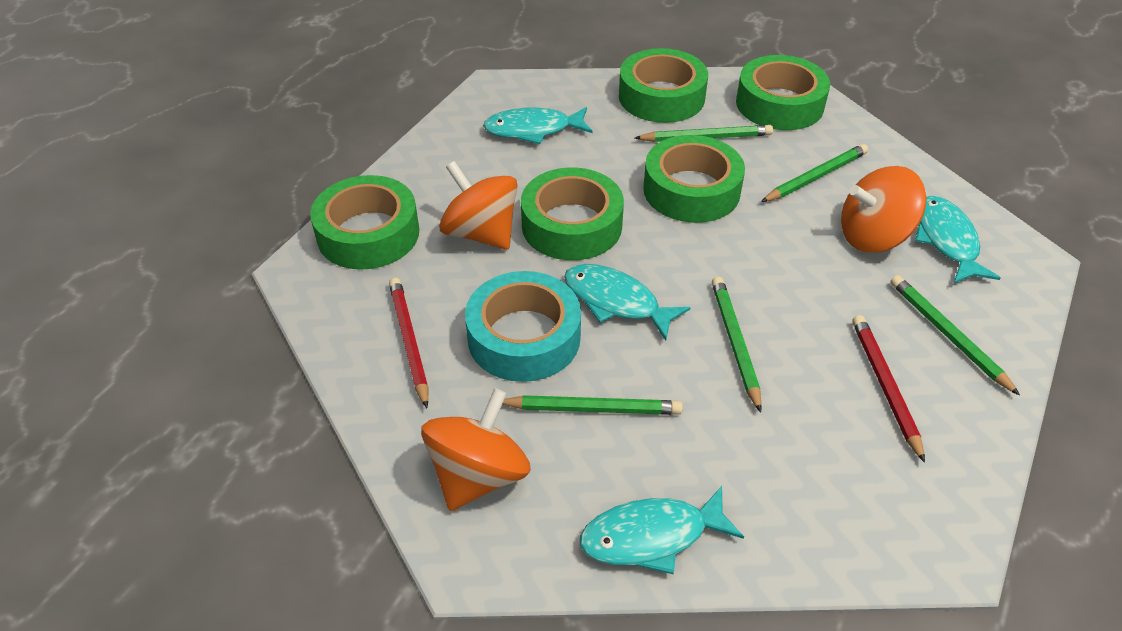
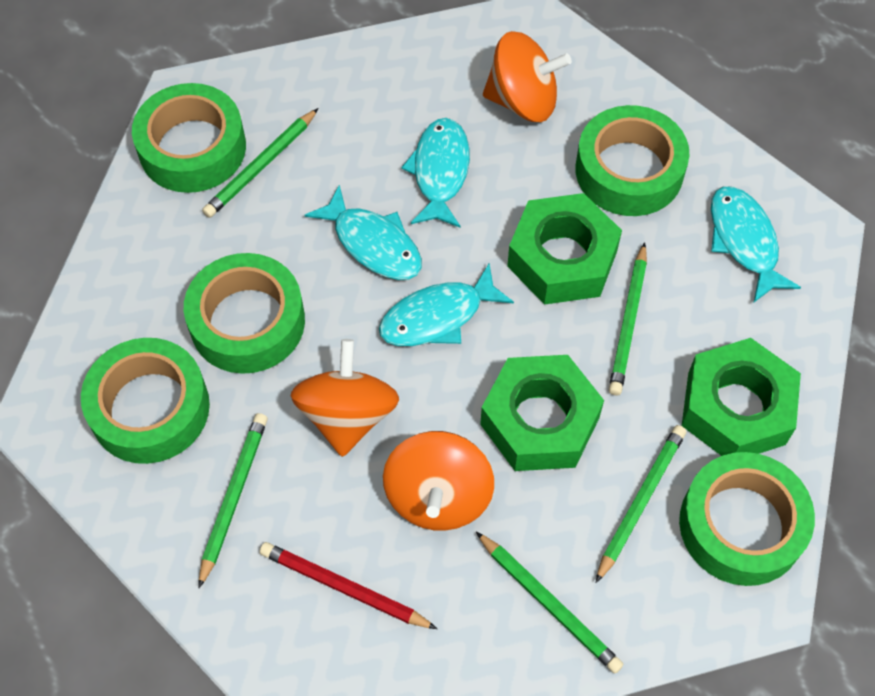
green nut: 0 -> 3
red pencil: 2 -> 1
turquoise tape: 1 -> 0

